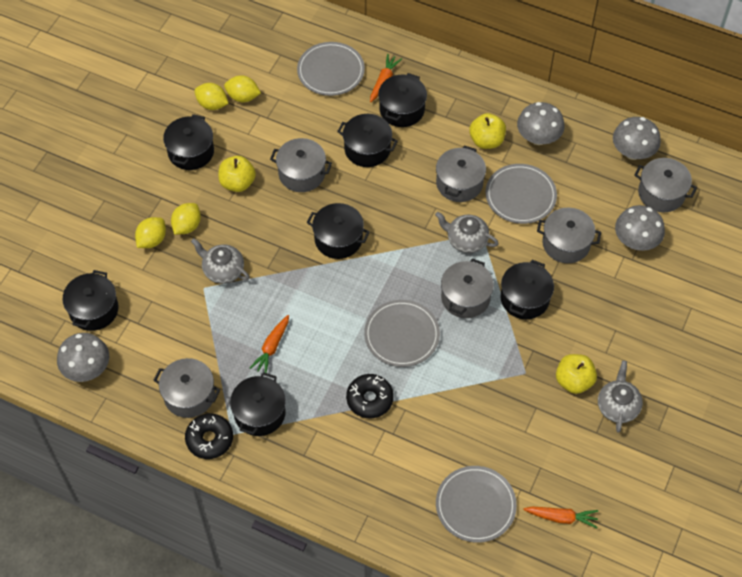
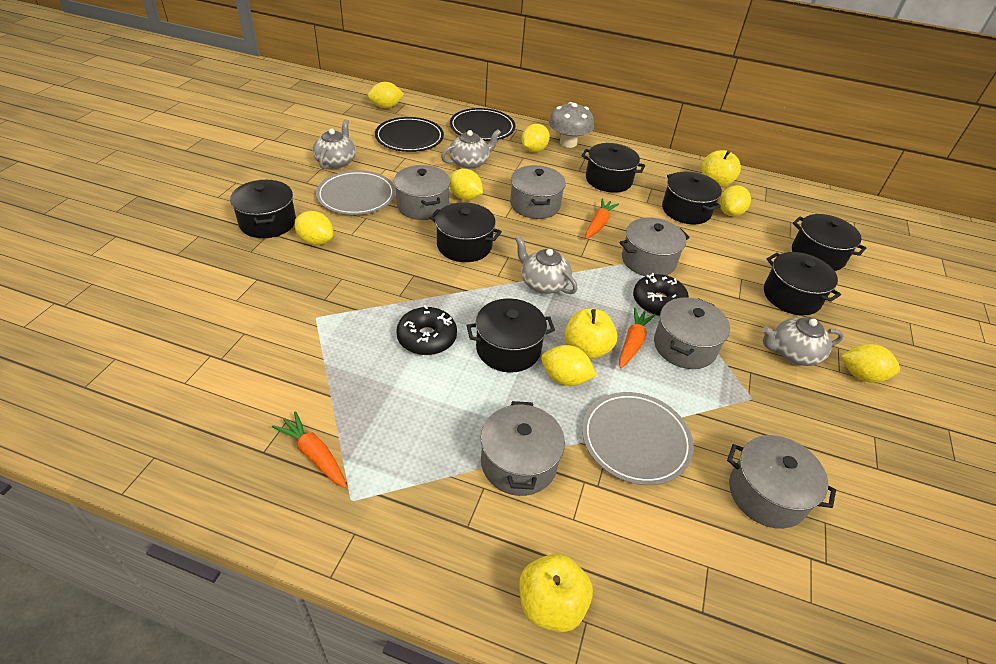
black plate: 0 -> 2
grey mushroom: 4 -> 1
grey plate: 4 -> 2
grey teapot: 3 -> 4
yellow lemon: 4 -> 7

